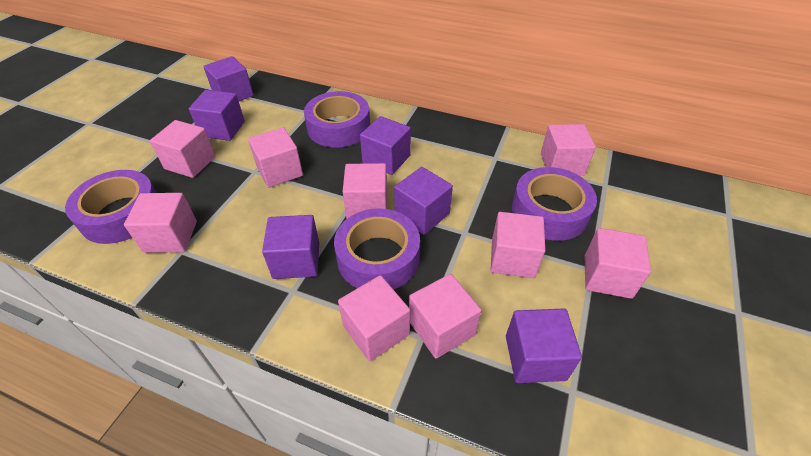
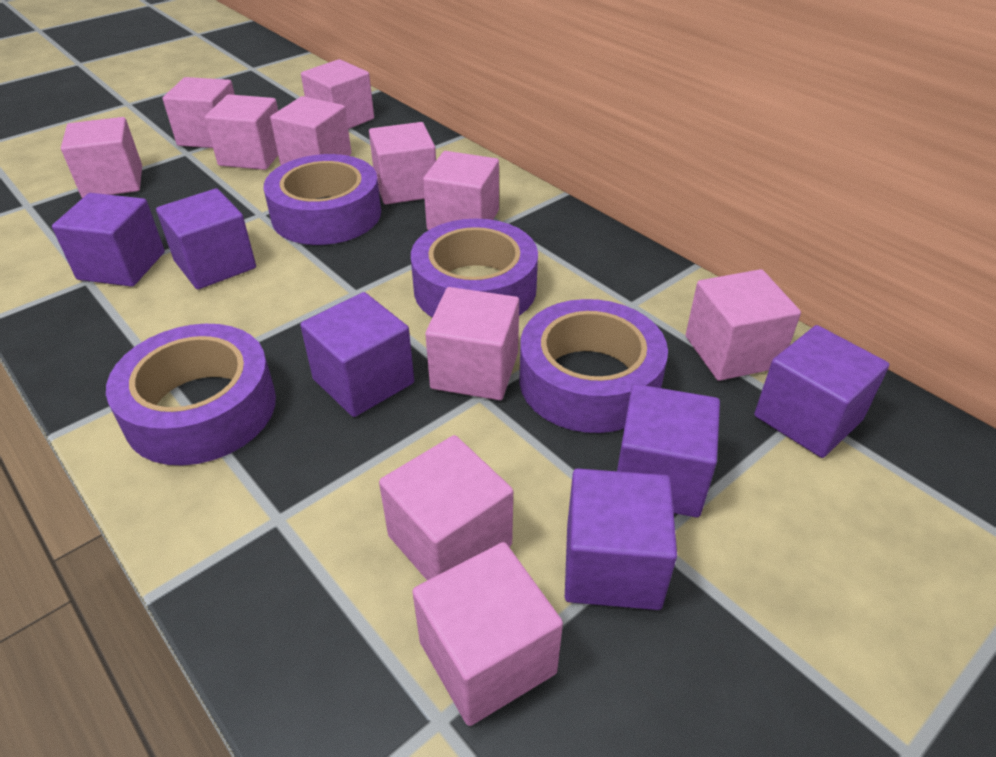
pink cube: 9 -> 11

